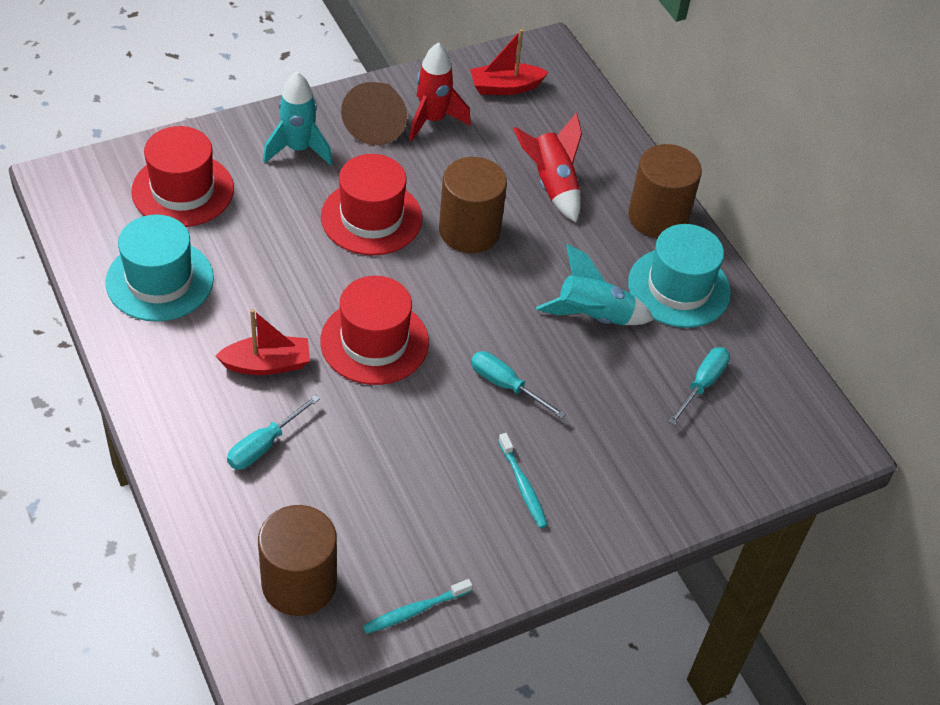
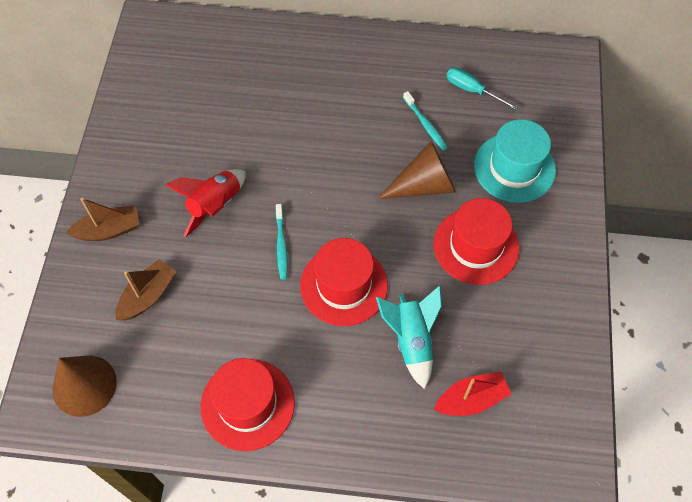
brown boat: 0 -> 2
brown cone: 1 -> 2
brown cylinder: 3 -> 0
red boat: 2 -> 1
red rocket: 2 -> 1
turquoise hat: 2 -> 1
turquoise rocket: 2 -> 1
turquoise screwdriver: 3 -> 1

